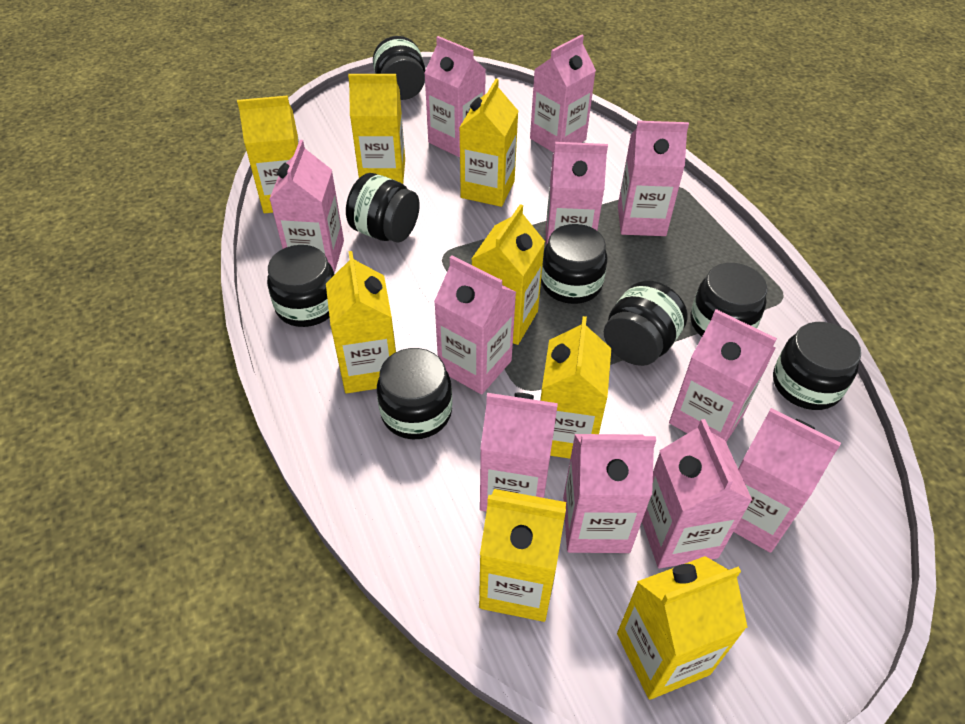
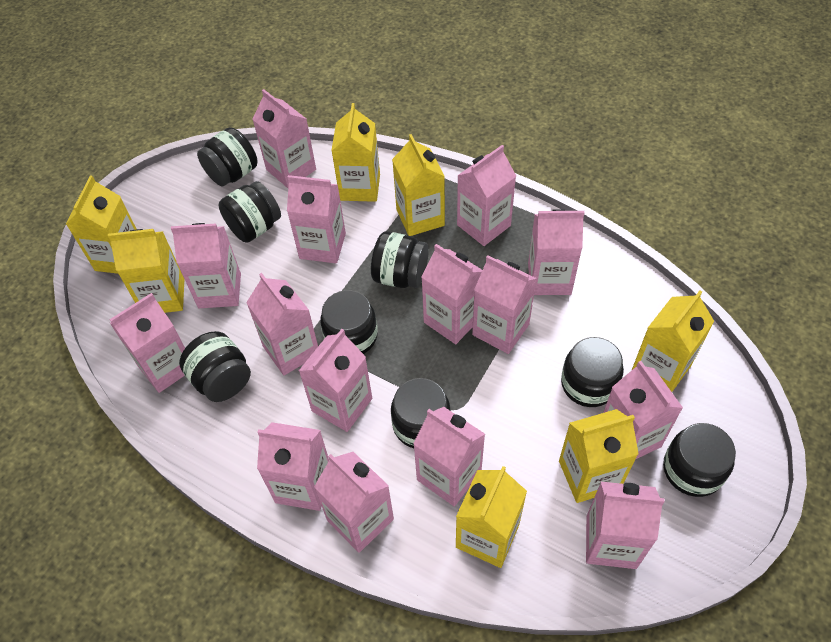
pink carton: 11 -> 15
yellow carton: 8 -> 7

